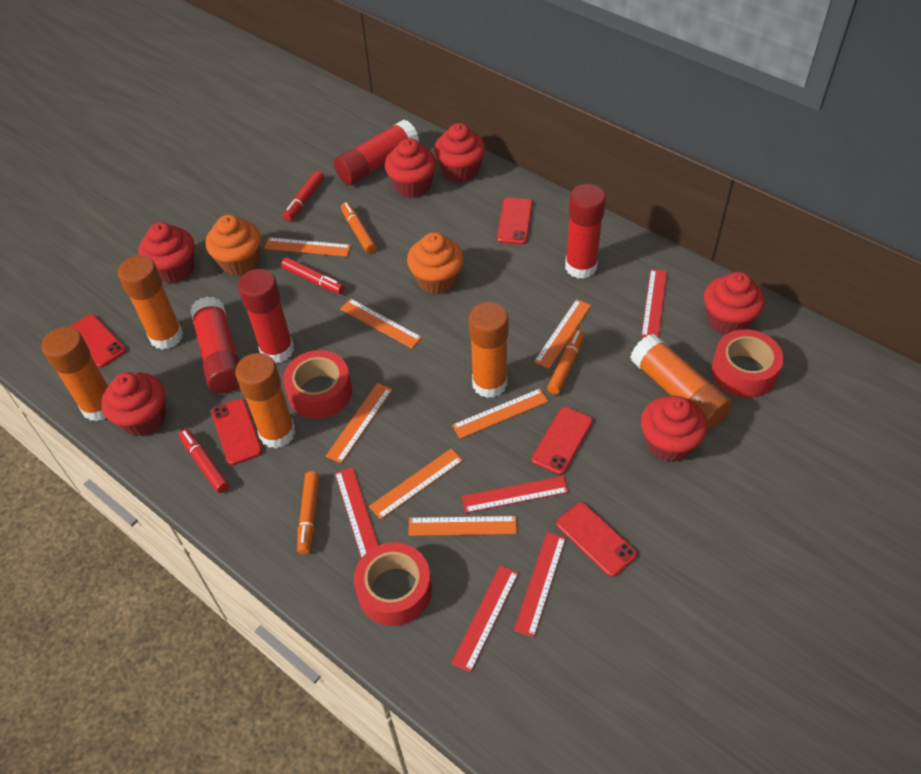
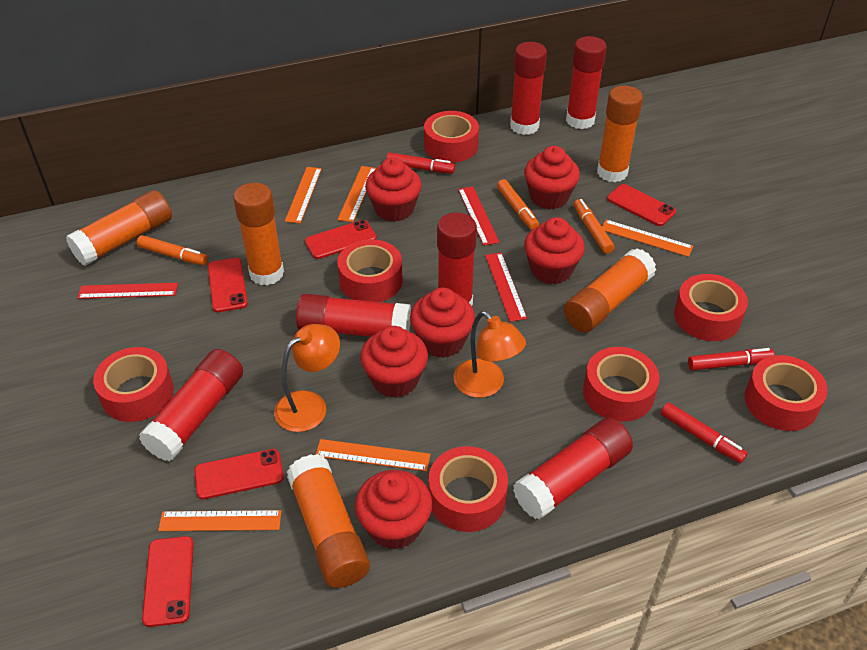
orange cupcake: 2 -> 0
orange lamp: 0 -> 2
orange ruler: 7 -> 5
red glue stick: 4 -> 6
red ruler: 5 -> 3
red tape: 3 -> 7

